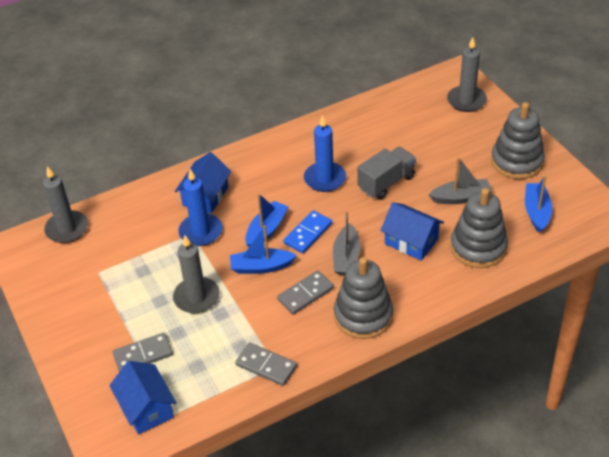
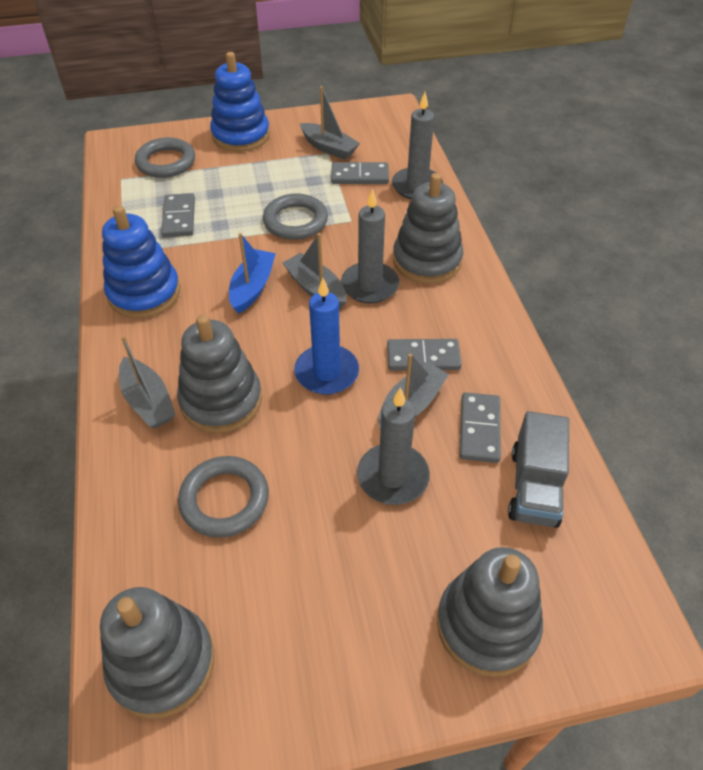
blue boat: 3 -> 1
blue candle: 2 -> 1
blue domino: 1 -> 0
blue house: 3 -> 0
blue stacking toy: 0 -> 2
grey boat: 2 -> 4
grey domino: 3 -> 4
grey ring: 0 -> 3
grey stacking toy: 3 -> 4

